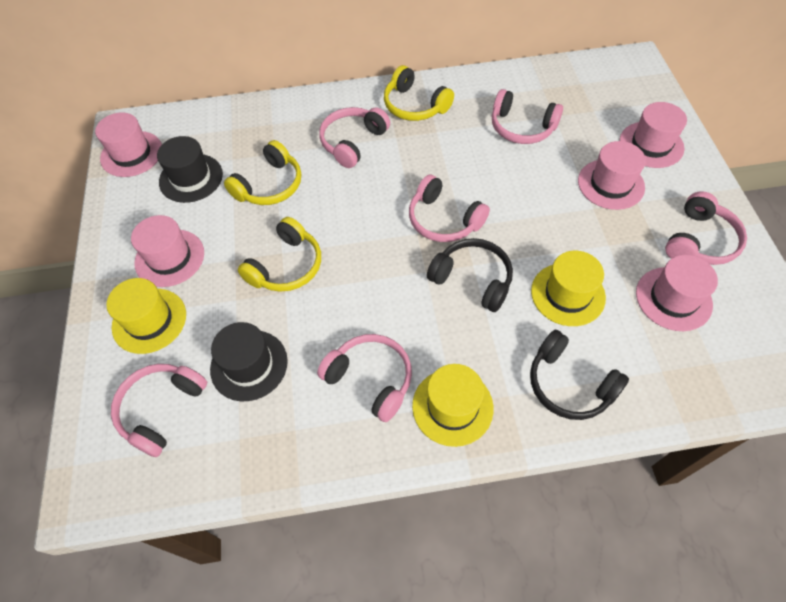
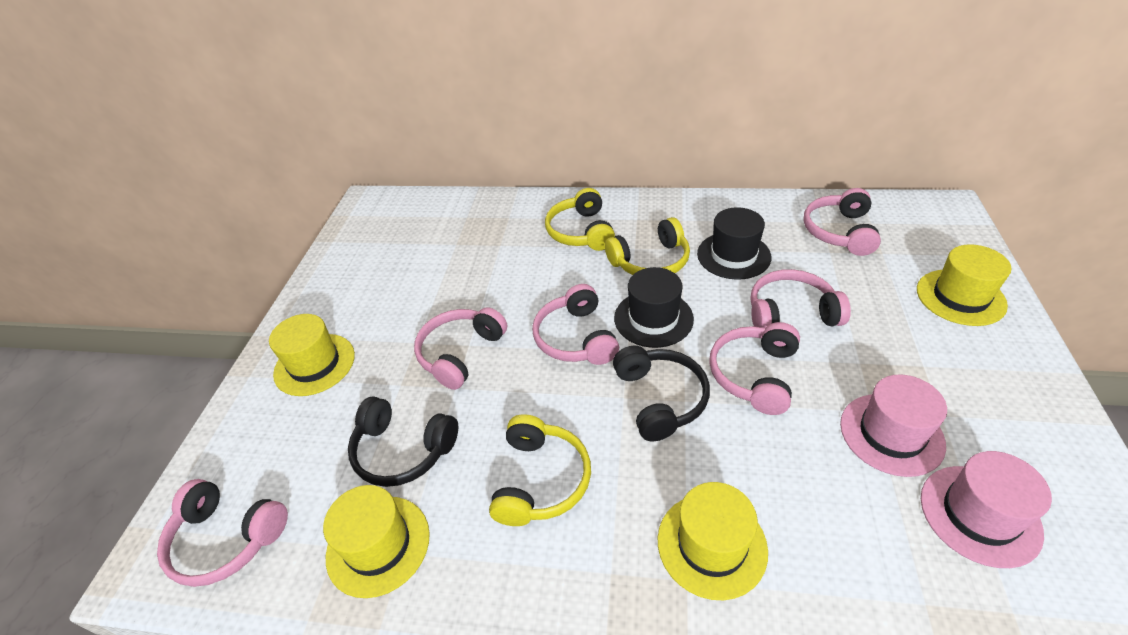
pink hat: 5 -> 2
yellow hat: 3 -> 4

